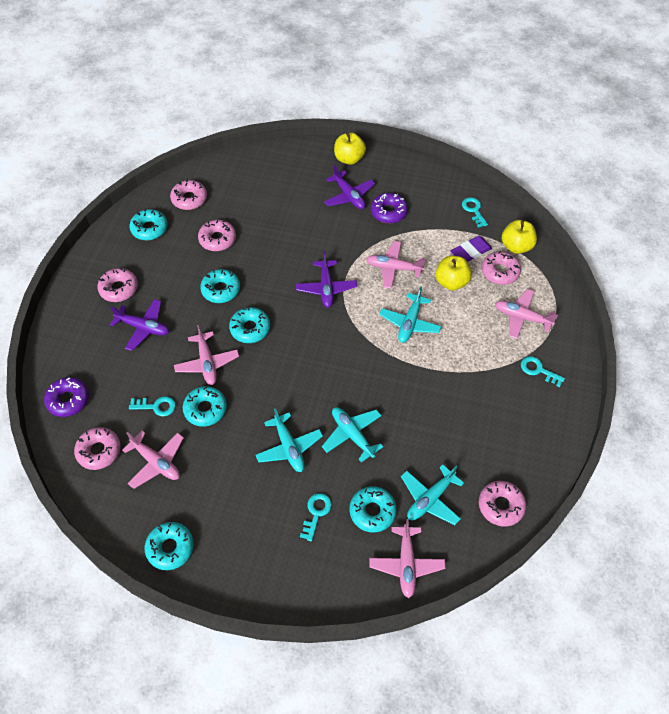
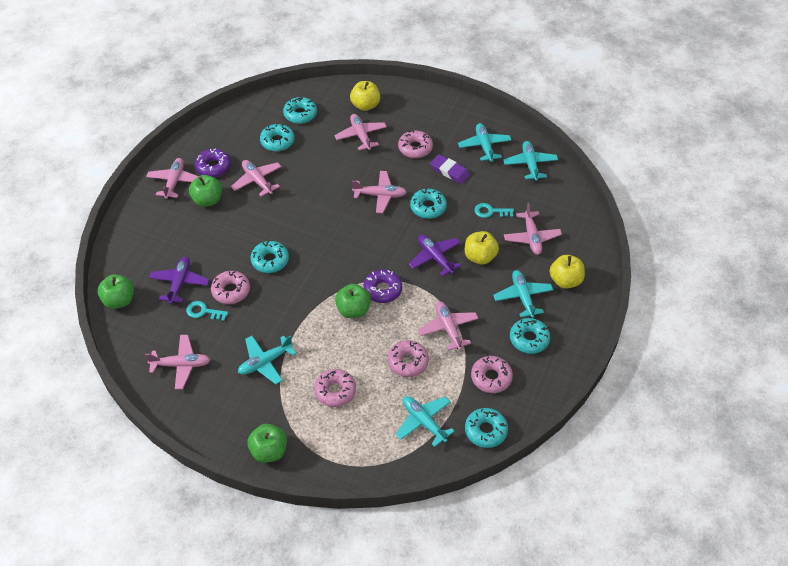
green apple: 0 -> 4
pink donut: 6 -> 5
pink plane: 5 -> 7
purple plane: 3 -> 2
turquoise key: 4 -> 2
turquoise plane: 4 -> 5

